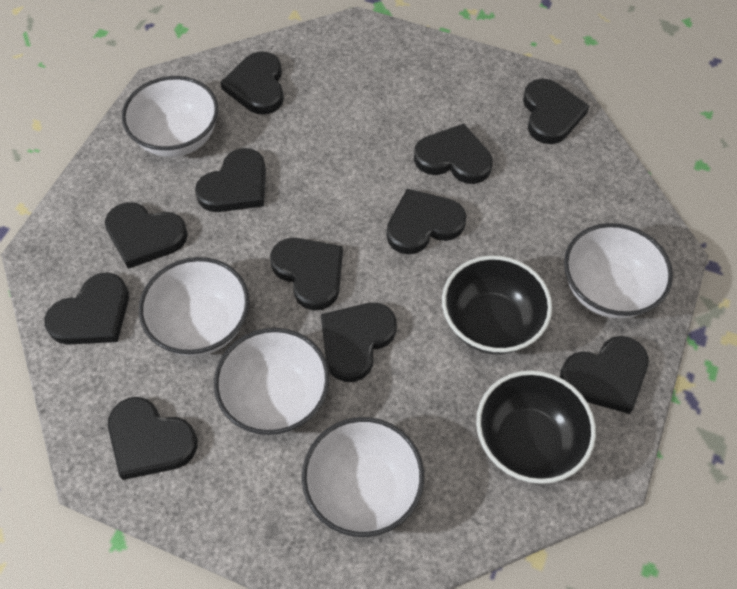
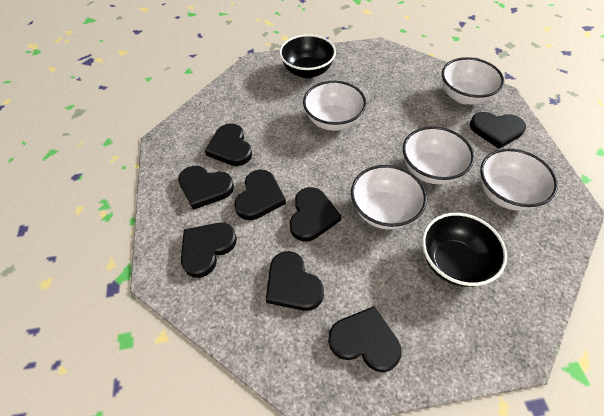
black heart: 11 -> 8

